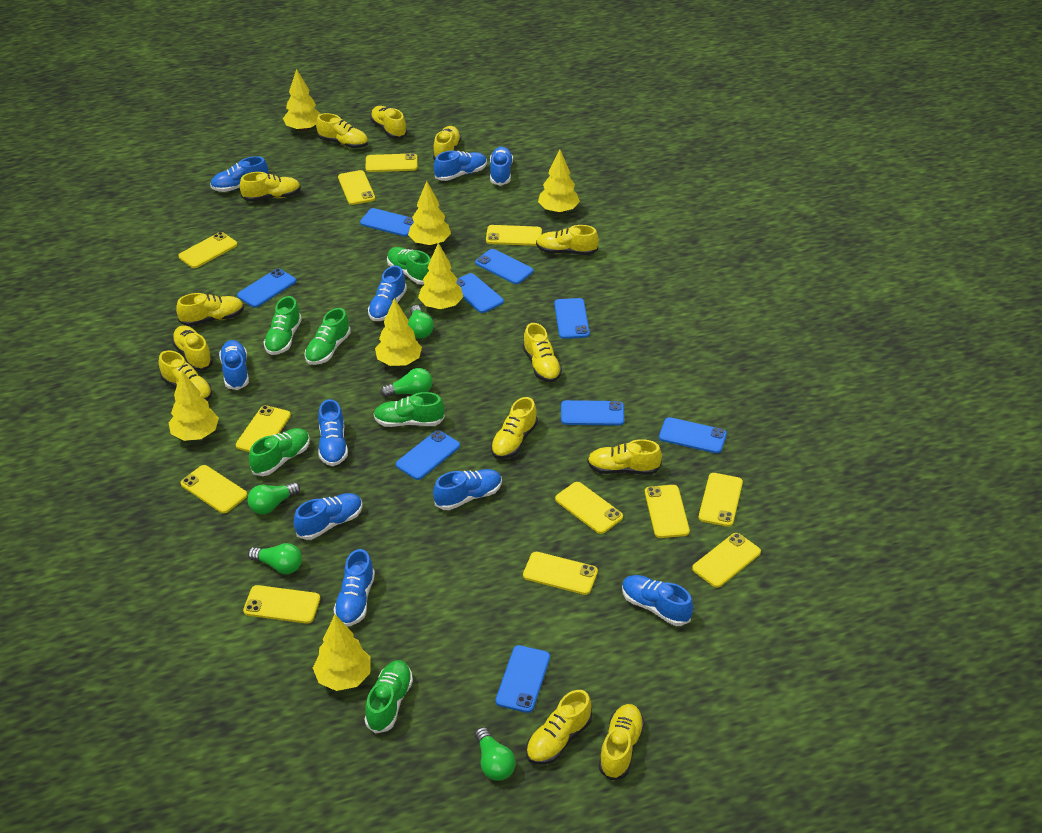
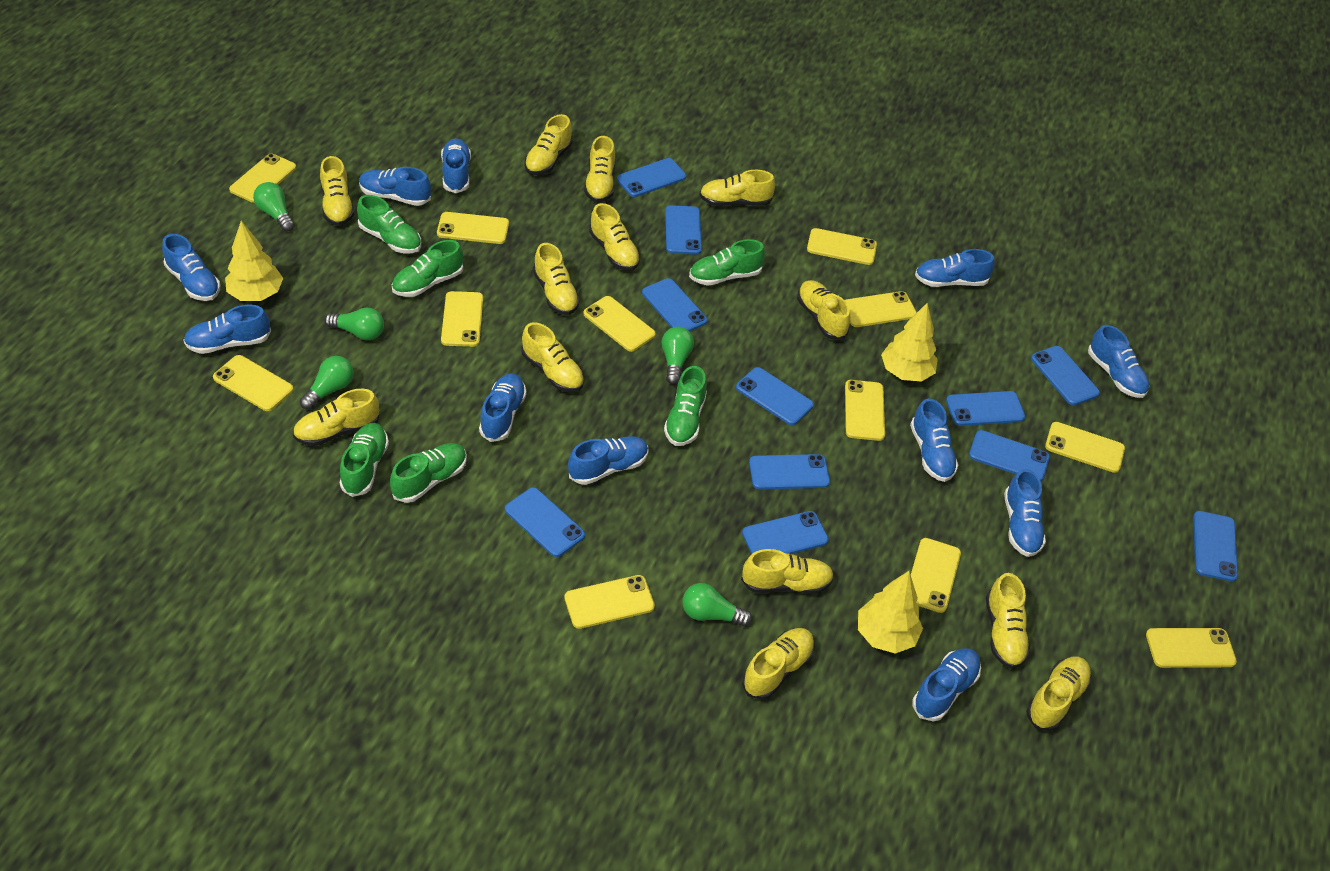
blue phone: 9 -> 11
blue shoe: 10 -> 11
yellow tree: 7 -> 3

